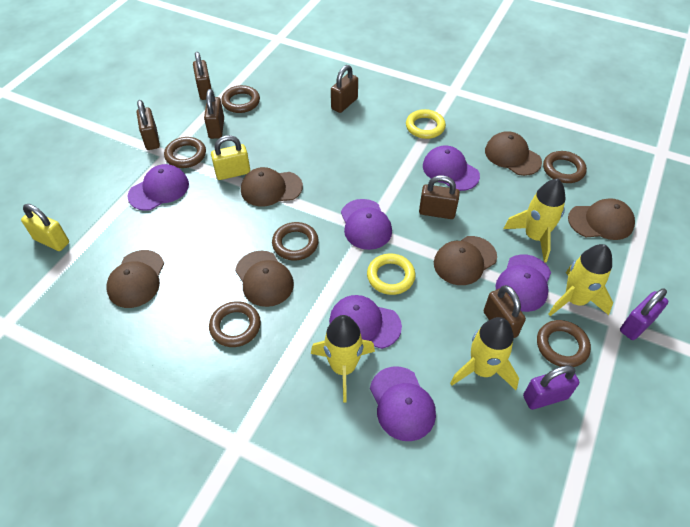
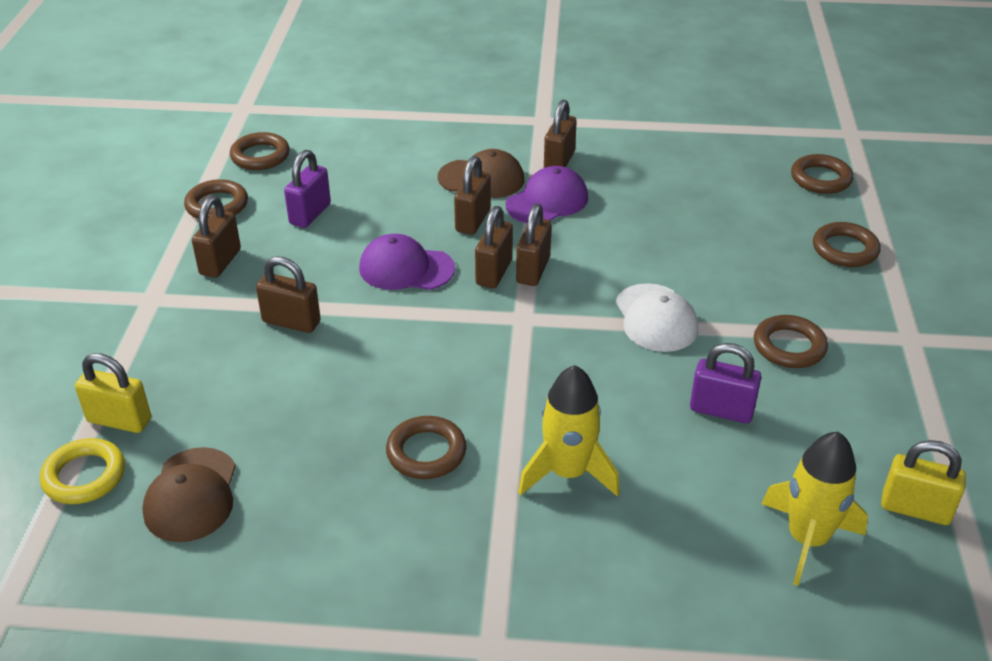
brown cap: 6 -> 2
purple cap: 6 -> 2
white cap: 0 -> 1
yellow ring: 2 -> 1
yellow rocket: 4 -> 2

